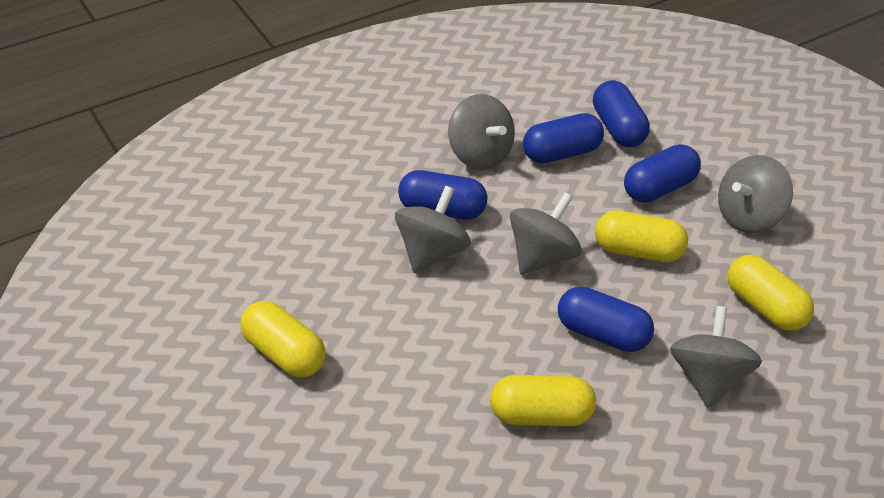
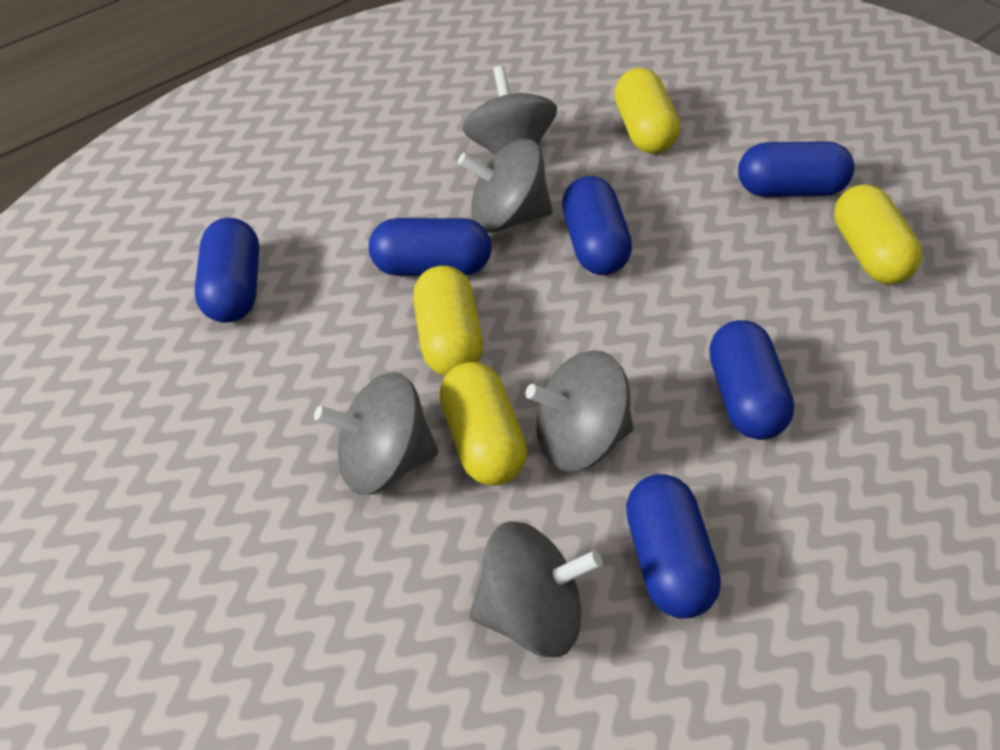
blue capsule: 5 -> 6

